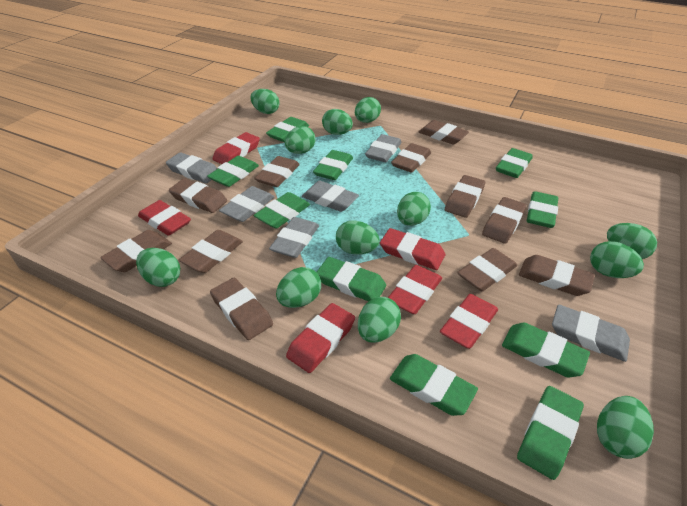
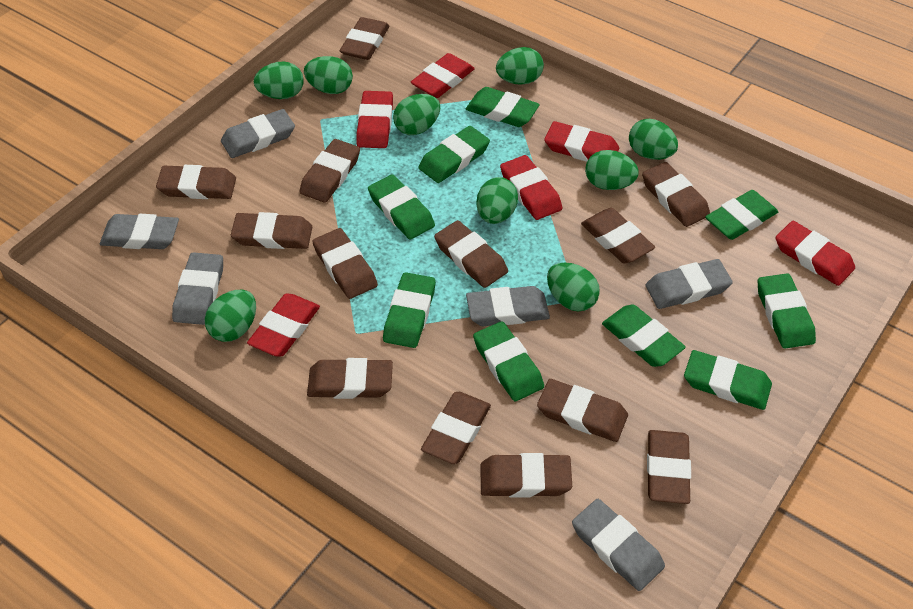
brown eraser: 11 -> 13
green egg: 12 -> 9
green eraser: 10 -> 9

